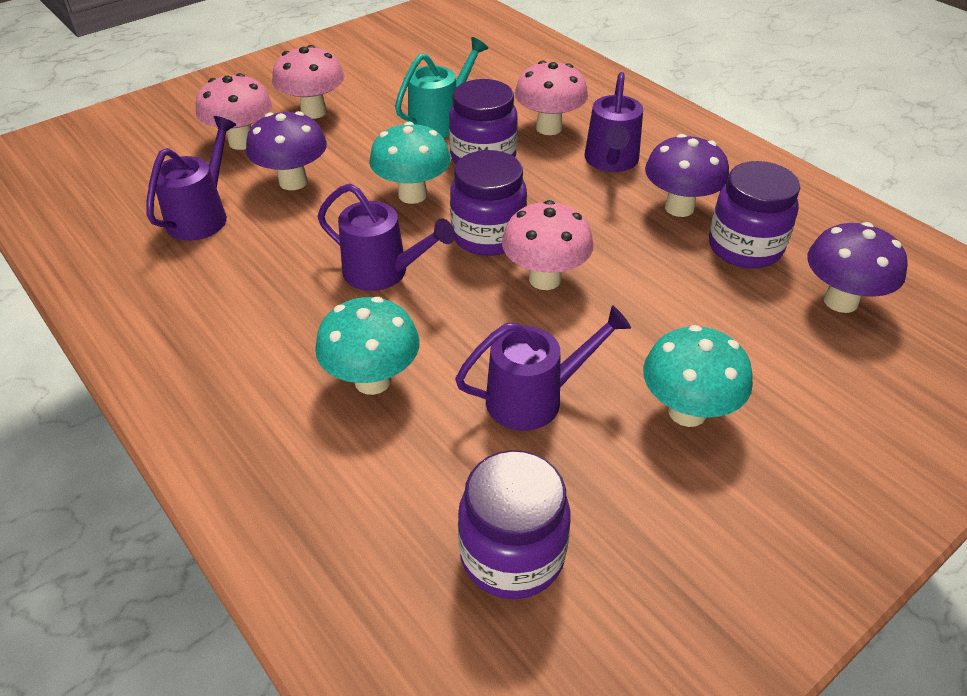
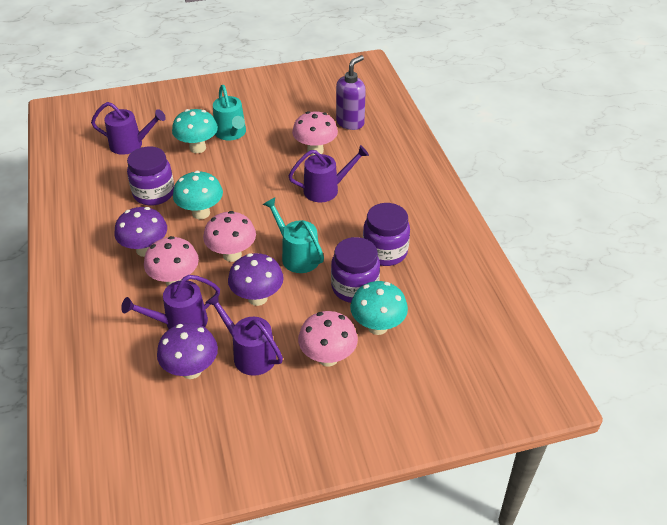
purple jar: 4 -> 3
purple soap dispenser: 0 -> 1
turquoise watering can: 1 -> 2

